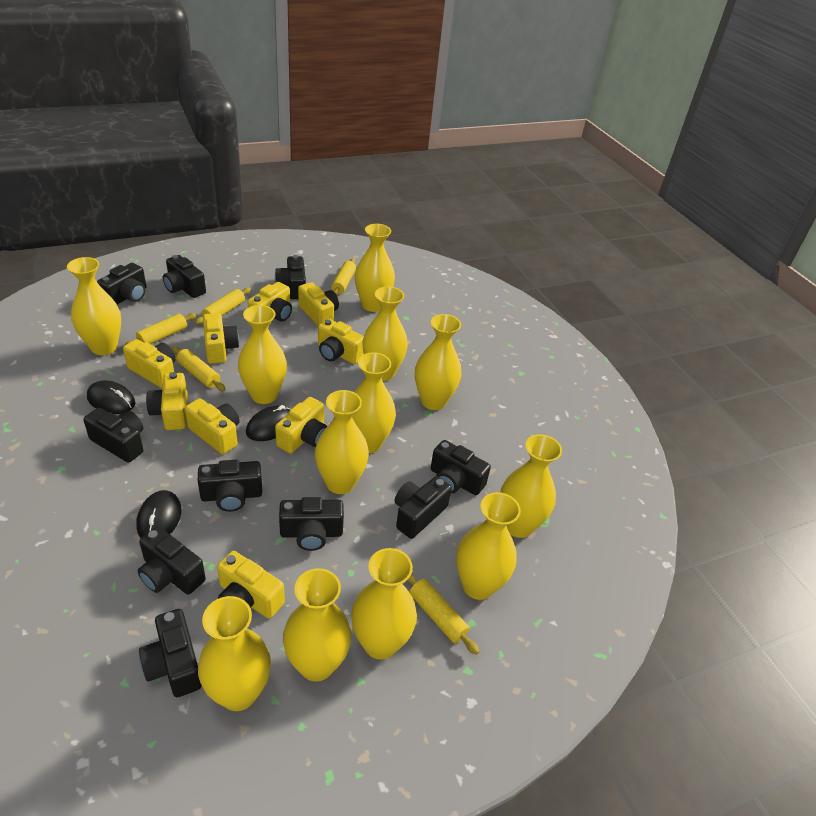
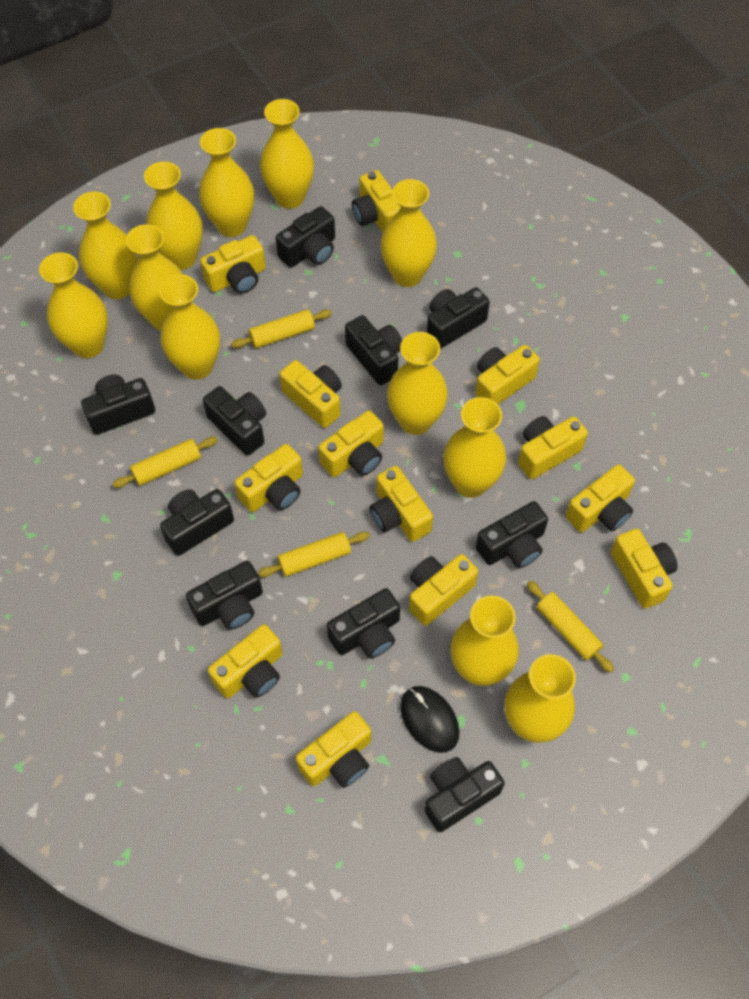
black mouse: 3 -> 1
yellow camera: 9 -> 13
yellow rolling pin: 5 -> 4

